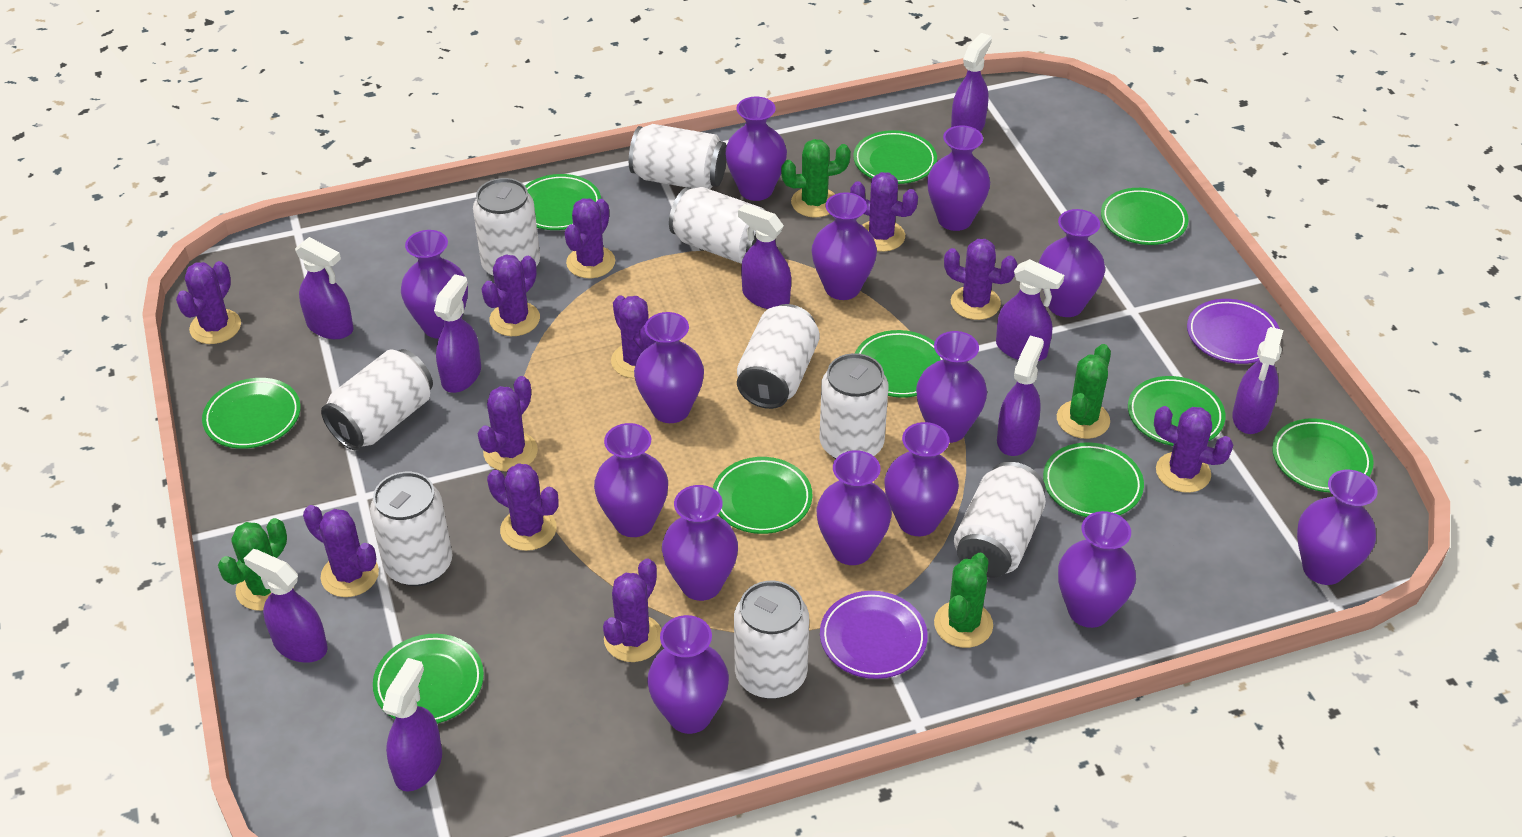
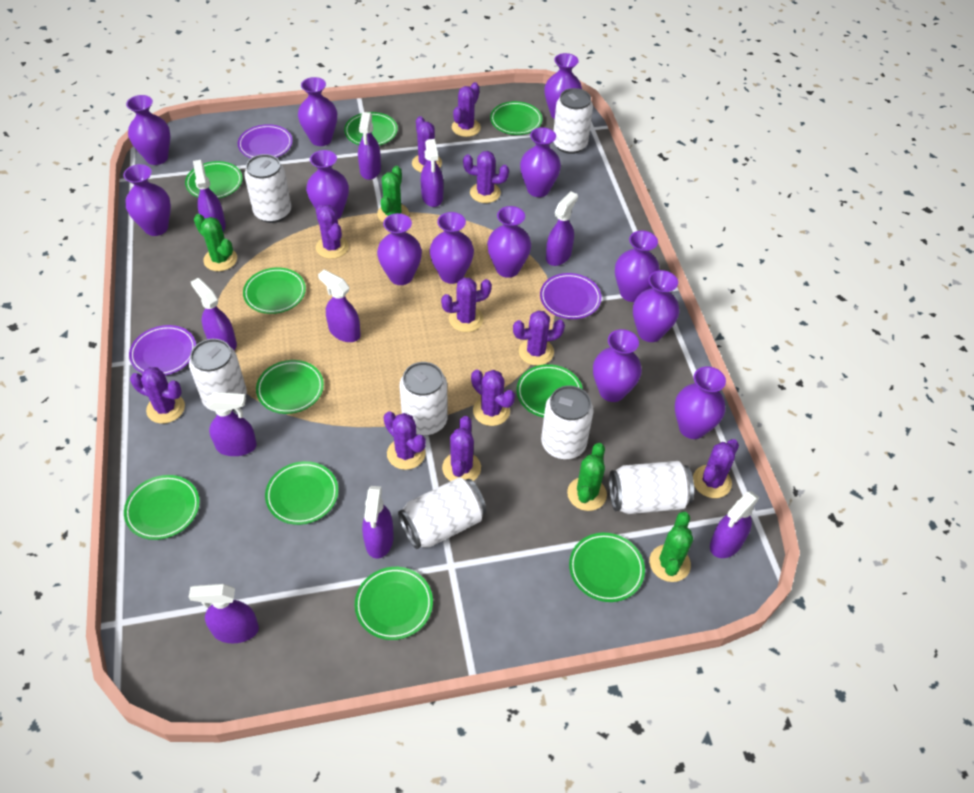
purple plate: 2 -> 3
purple spray bottle: 9 -> 10
purple vase: 14 -> 13
white can: 9 -> 7

